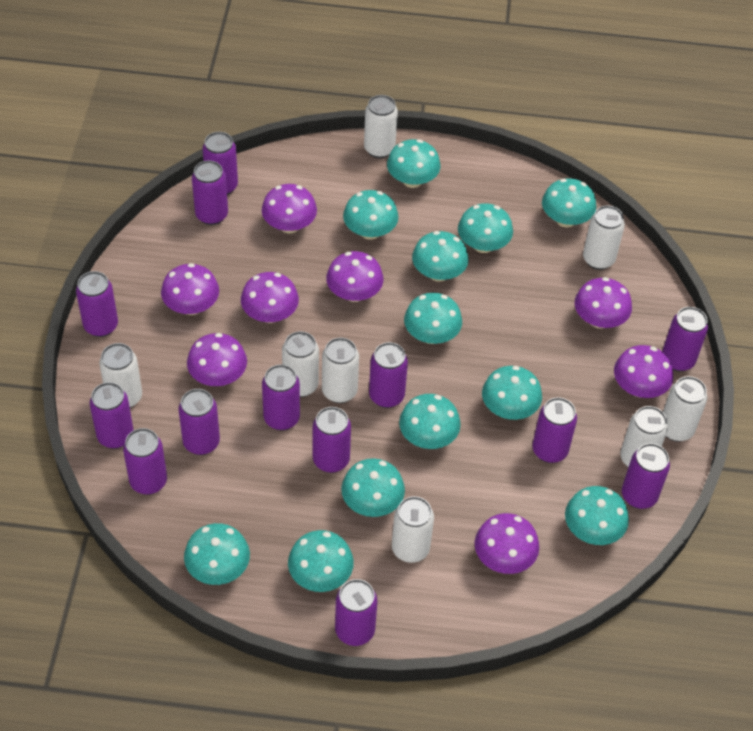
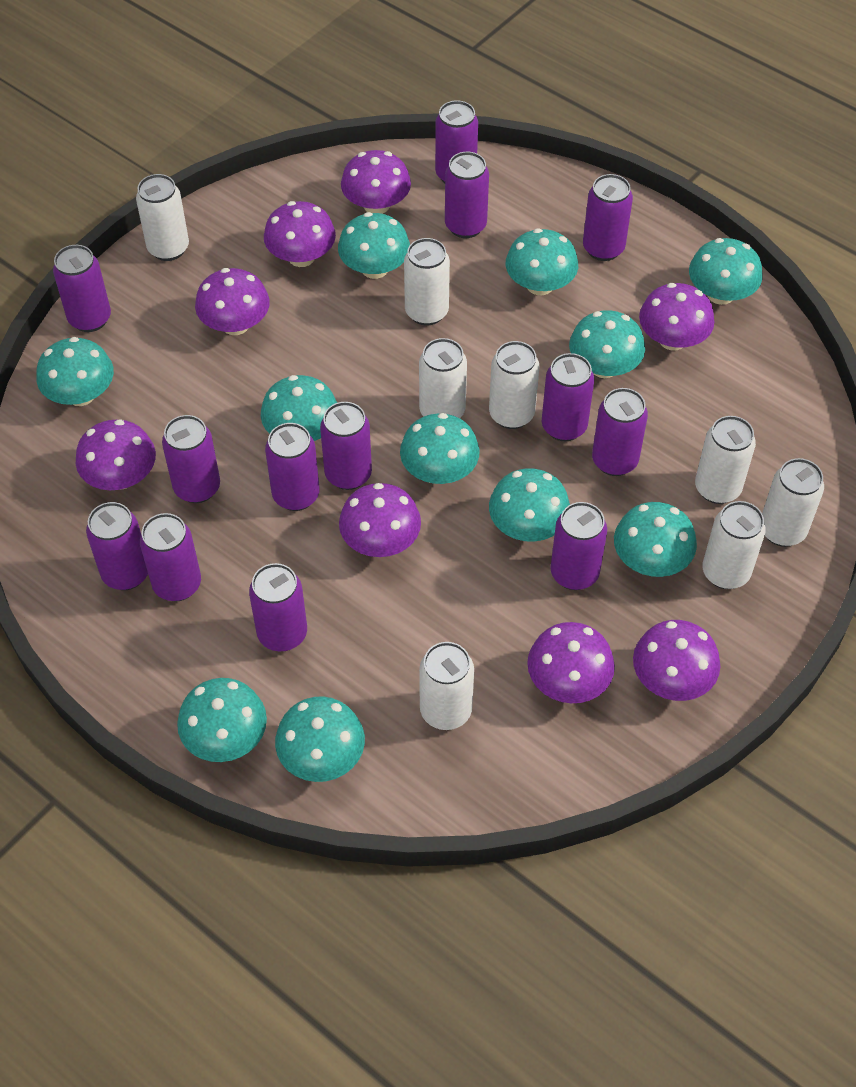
turquoise mushroom: 12 -> 11

